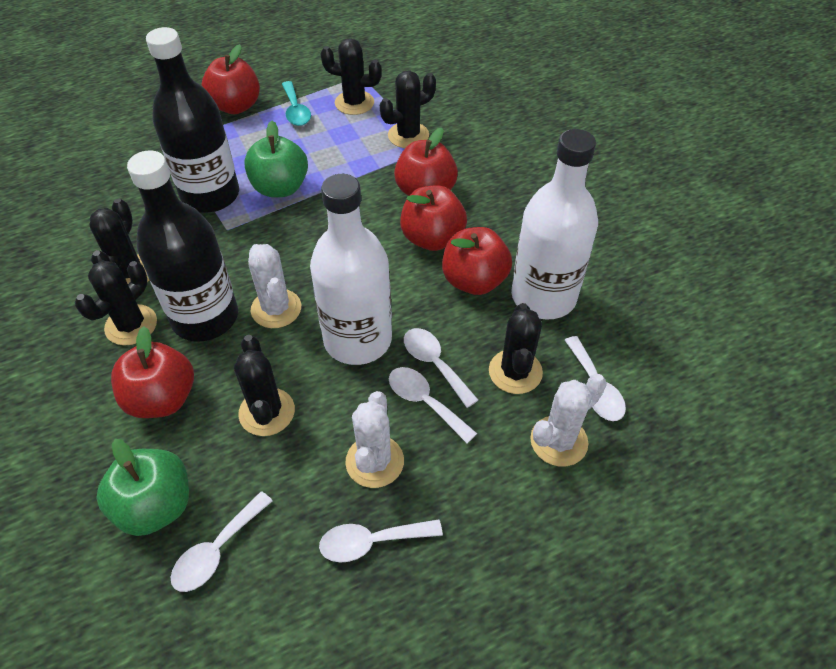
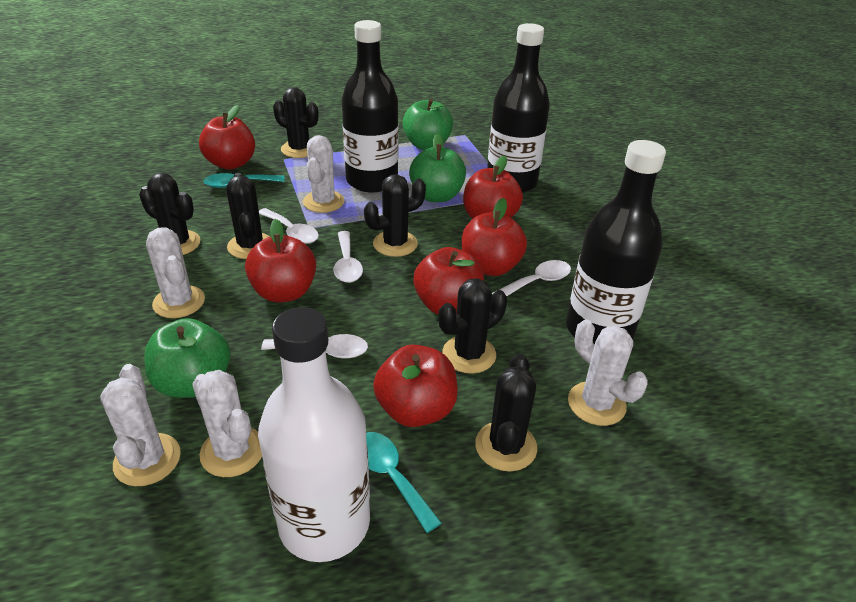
black bottle: 2 -> 3
green apple: 2 -> 3
red apple: 5 -> 6
turquoise spoon: 1 -> 2
white bottle: 2 -> 1
white cactus: 3 -> 5
white spoon: 5 -> 4

